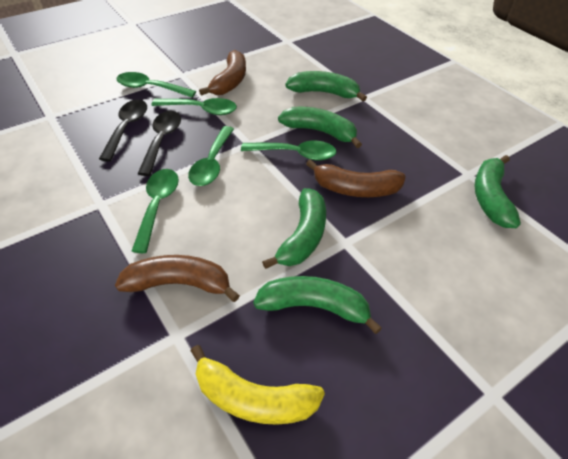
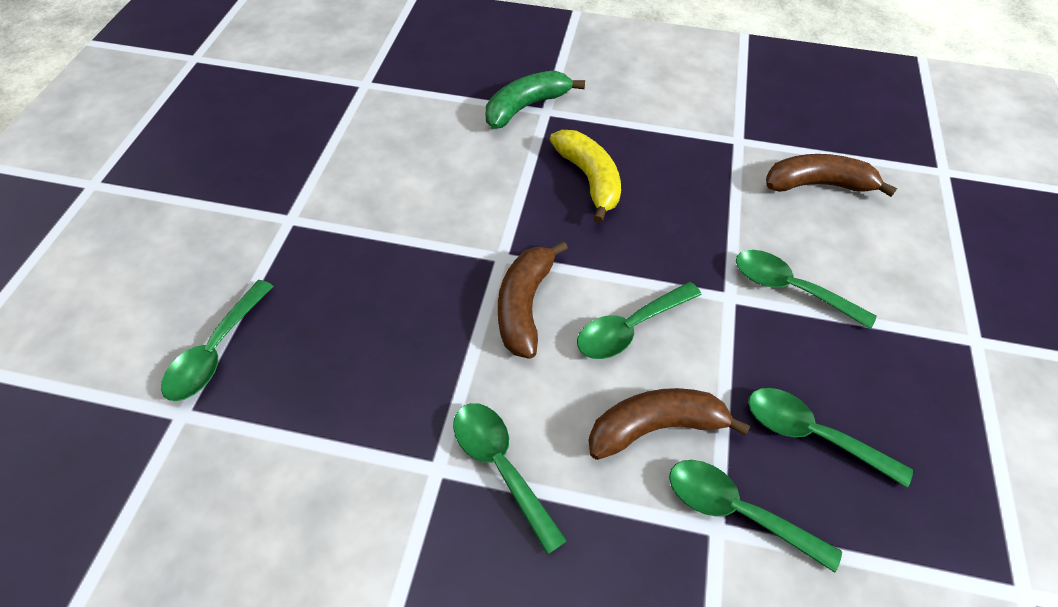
black spoon: 2 -> 0
green banana: 5 -> 1
green spoon: 5 -> 6

